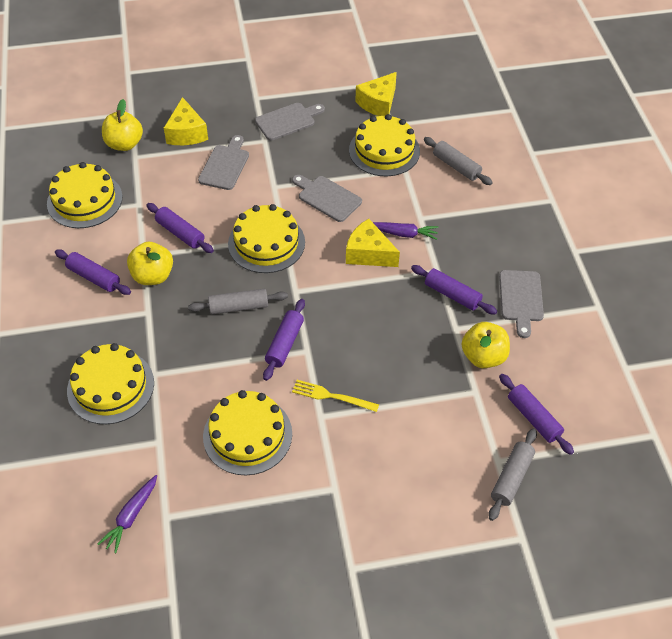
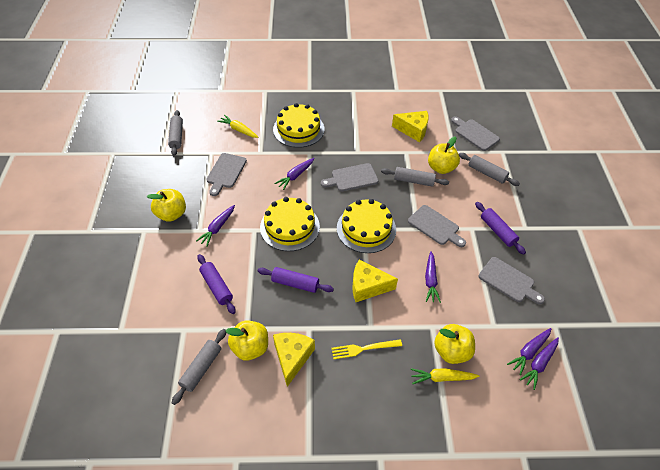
grey cutting board: 4 -> 5
grey rolling pin: 3 -> 4
purple carrot: 2 -> 5
purple rolling pin: 5 -> 3
yellow apple: 3 -> 4
yellow cake: 5 -> 3
yellow carrot: 0 -> 2

